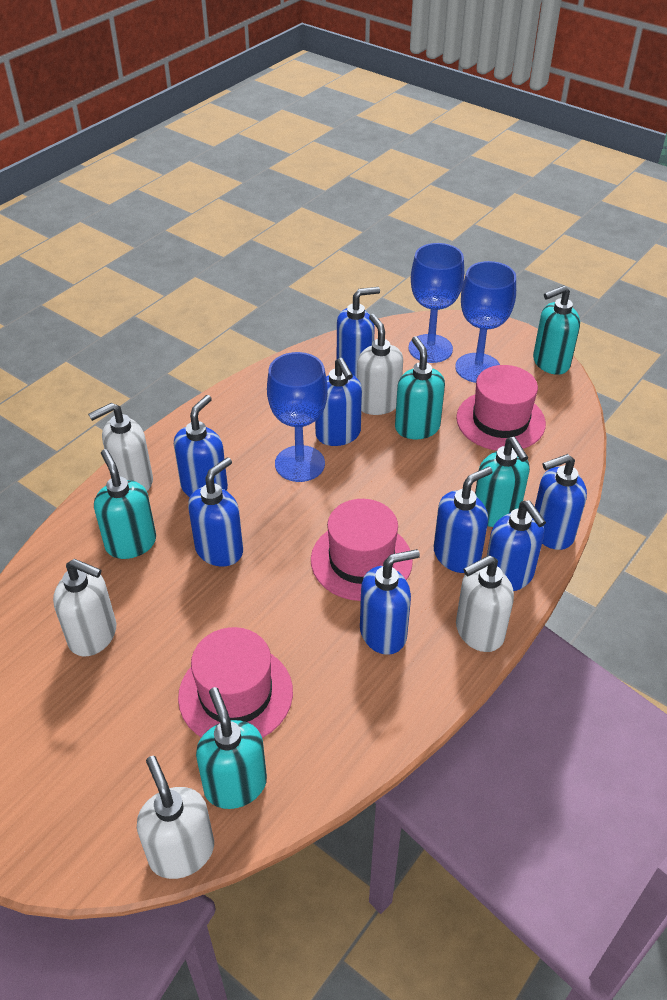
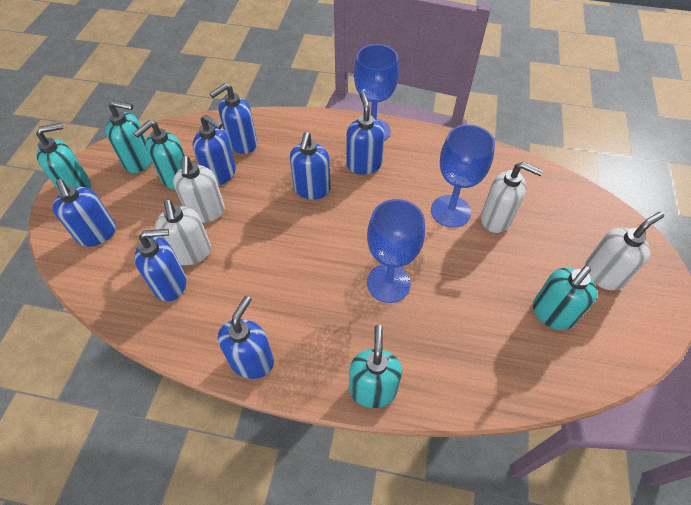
blue soap dispenser: 8 -> 7
pink hat: 3 -> 0
white soap dispenser: 5 -> 4

